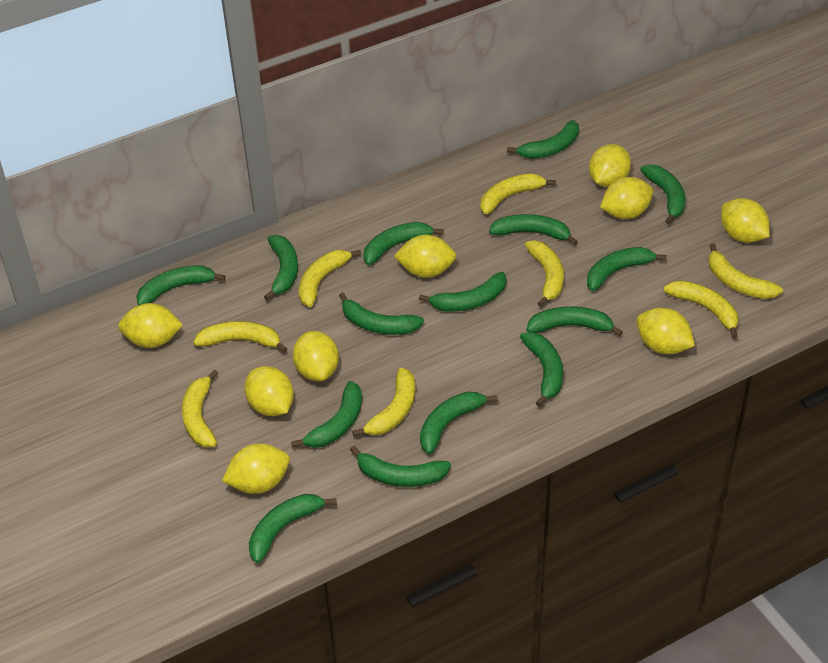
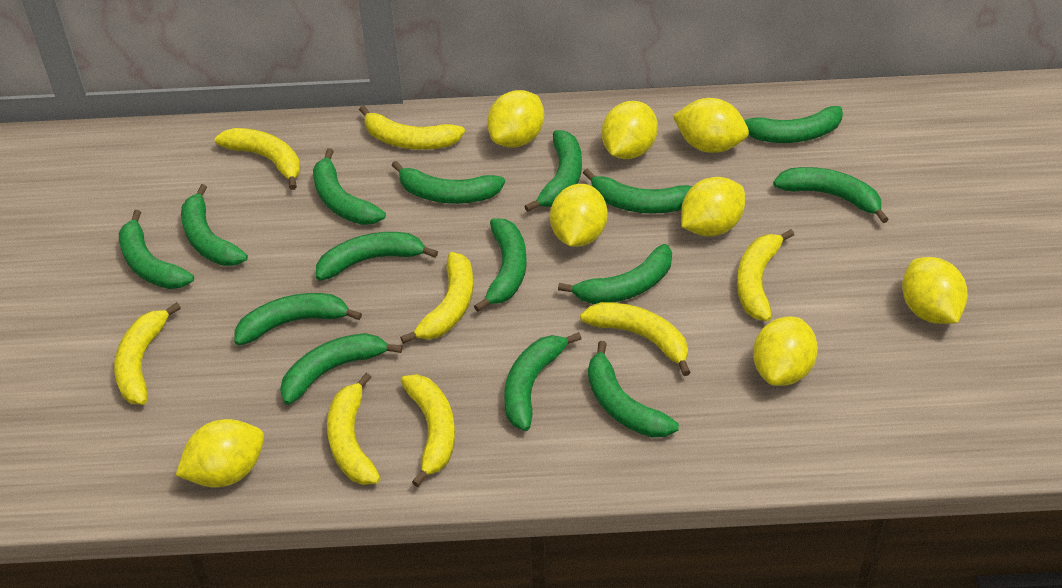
yellow lemon: 9 -> 8

